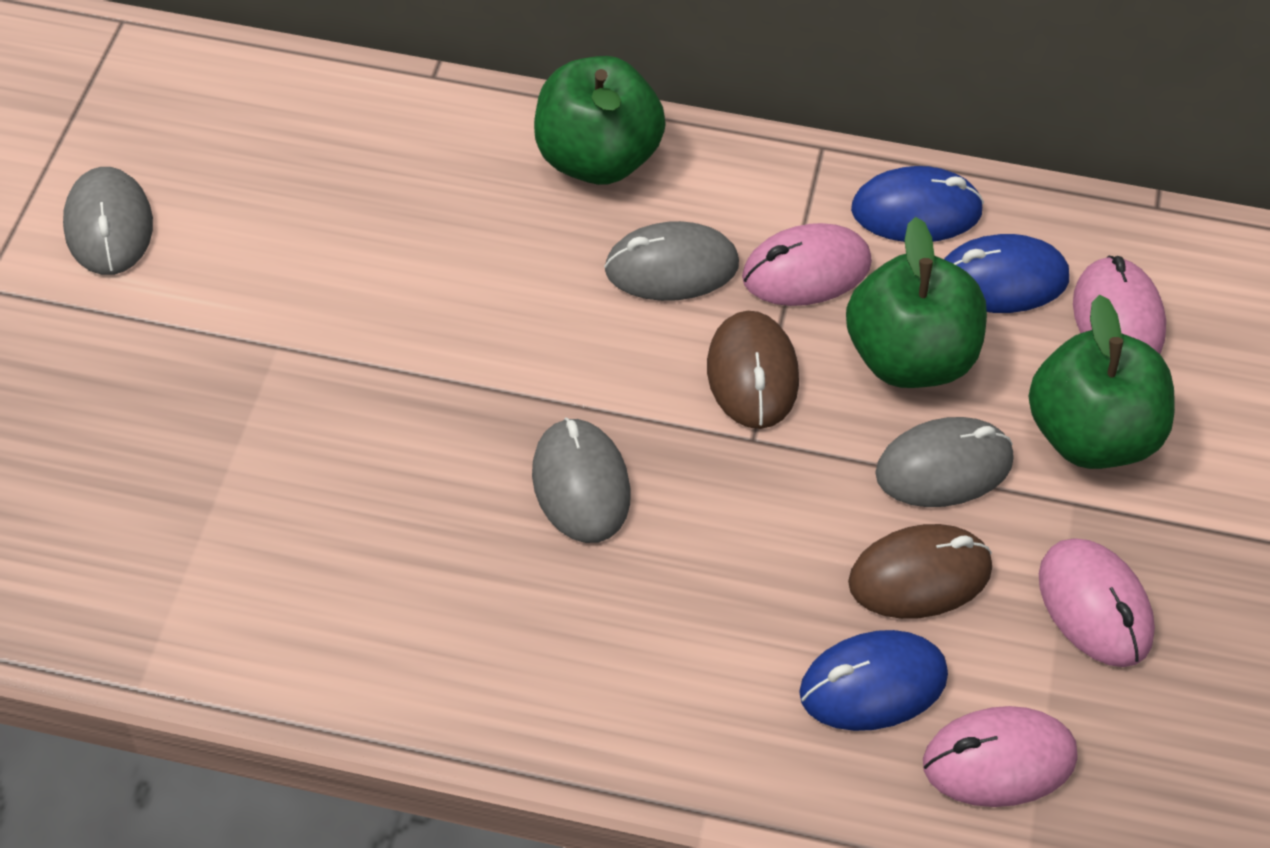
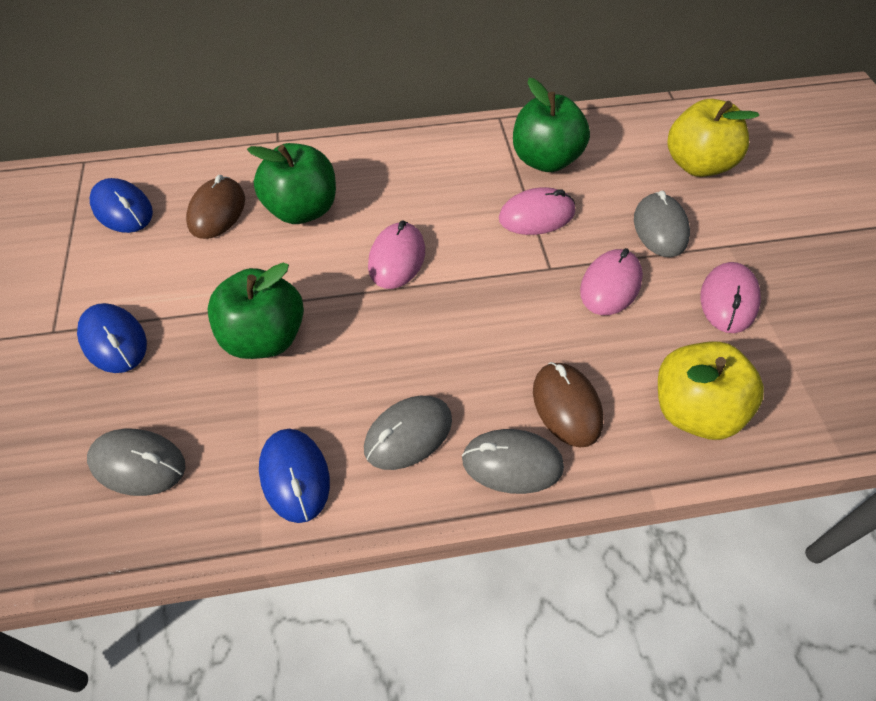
yellow apple: 0 -> 2

